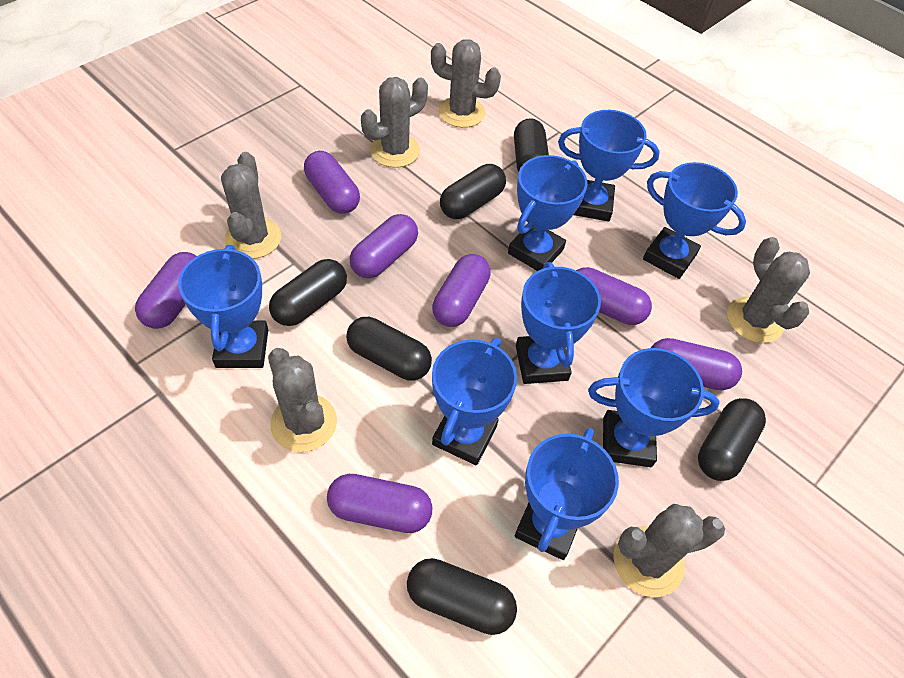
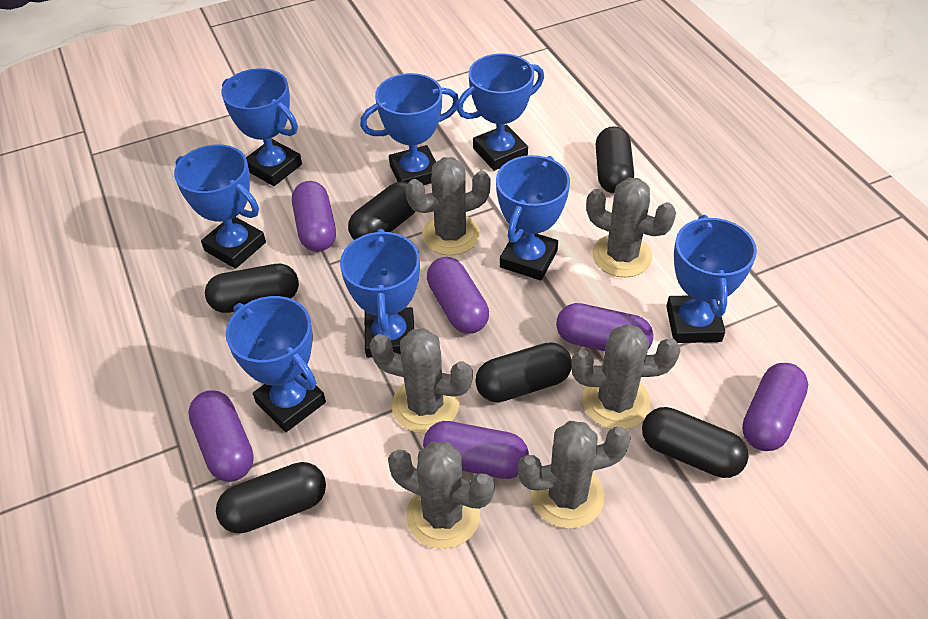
purple capsule: 7 -> 6

